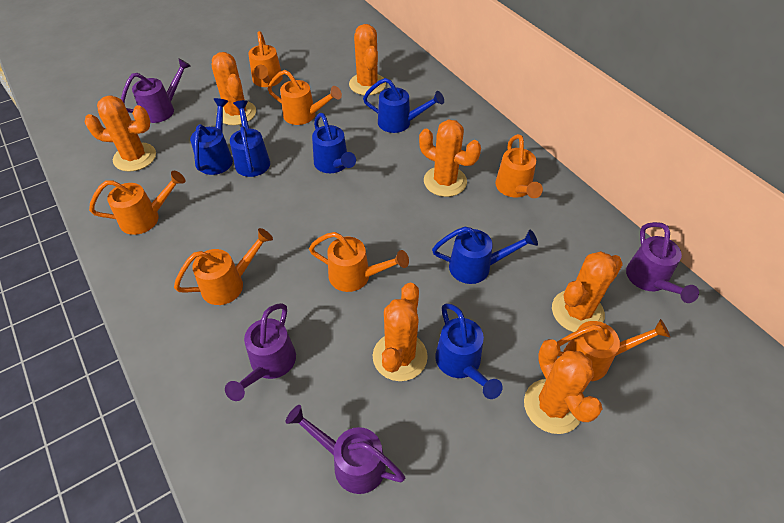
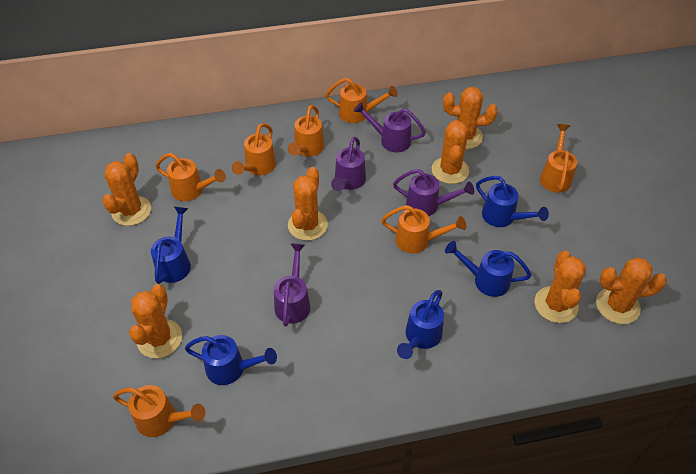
blue watering can: 6 -> 5

